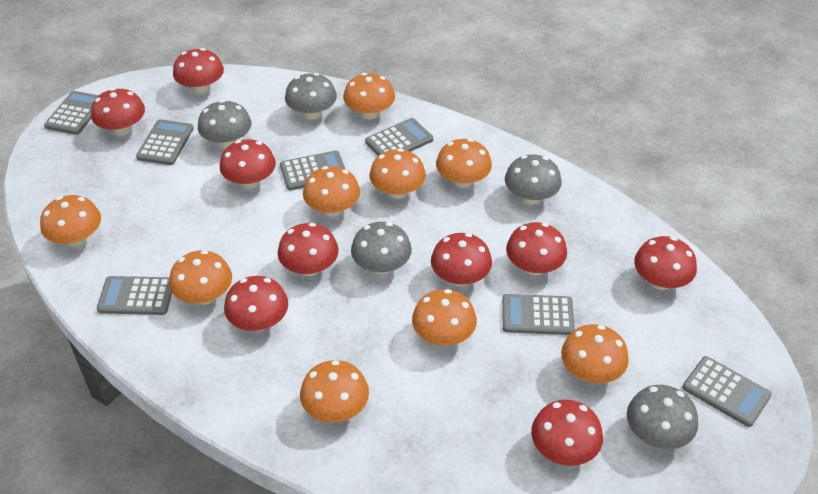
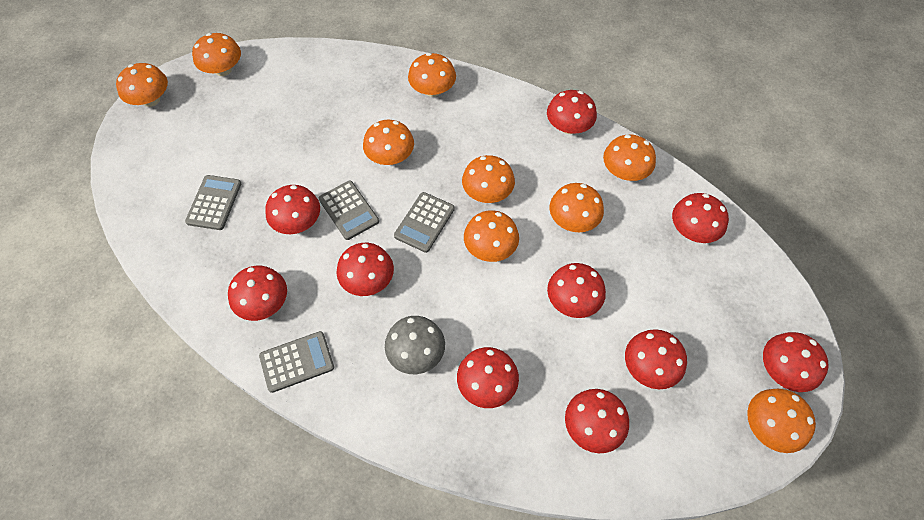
grey calculator: 7 -> 4
grey mushroom: 5 -> 1
red mushroom: 9 -> 10

